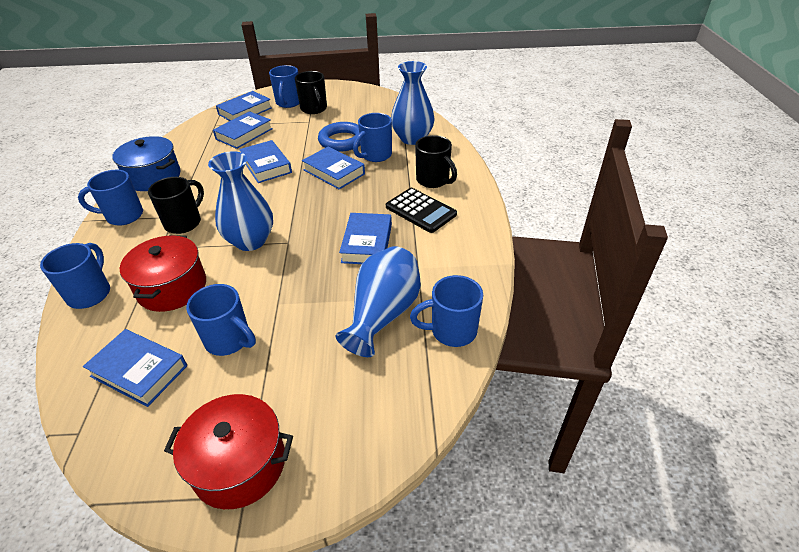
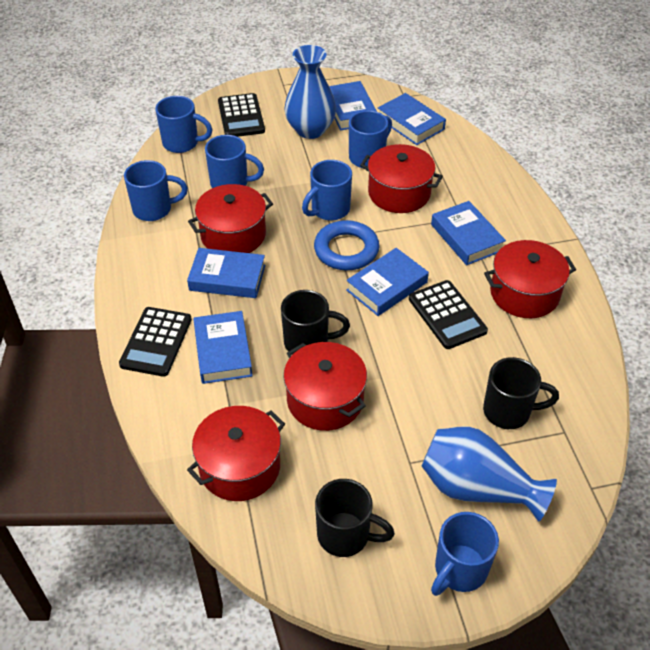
black calculator: 1 -> 3
blue pot: 1 -> 0
blue vase: 3 -> 2
red pot: 2 -> 5

